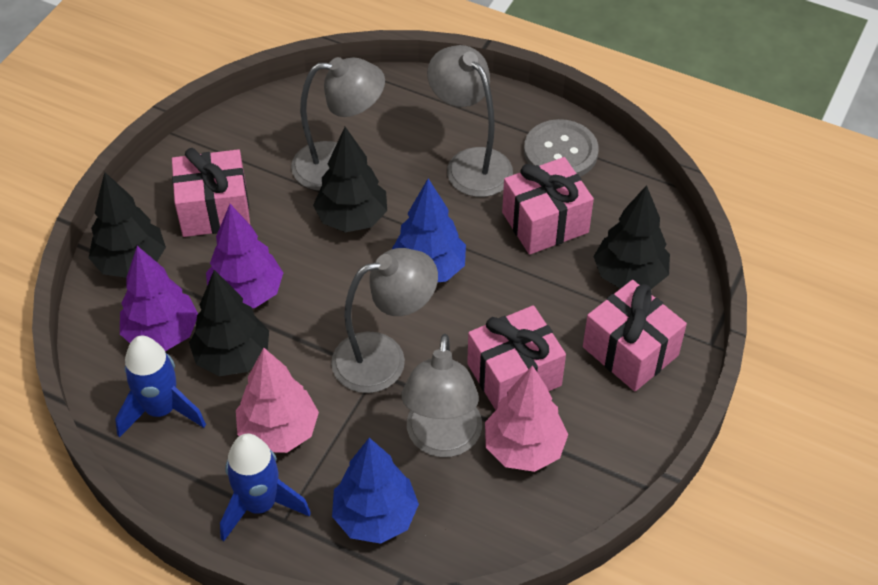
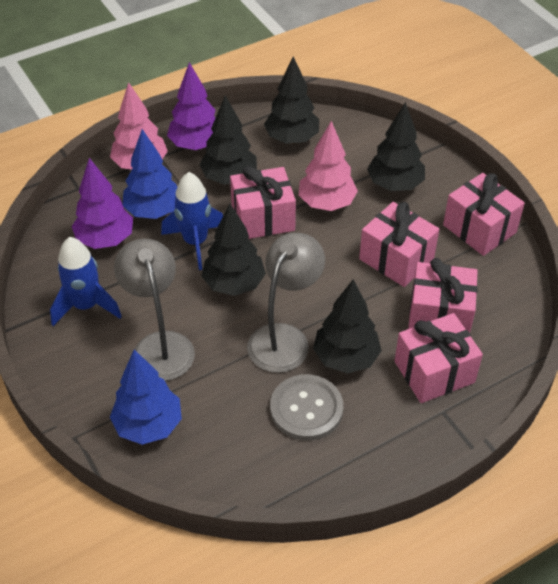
black tree: 4 -> 5
grey lamp: 4 -> 2
pink gift: 4 -> 5

